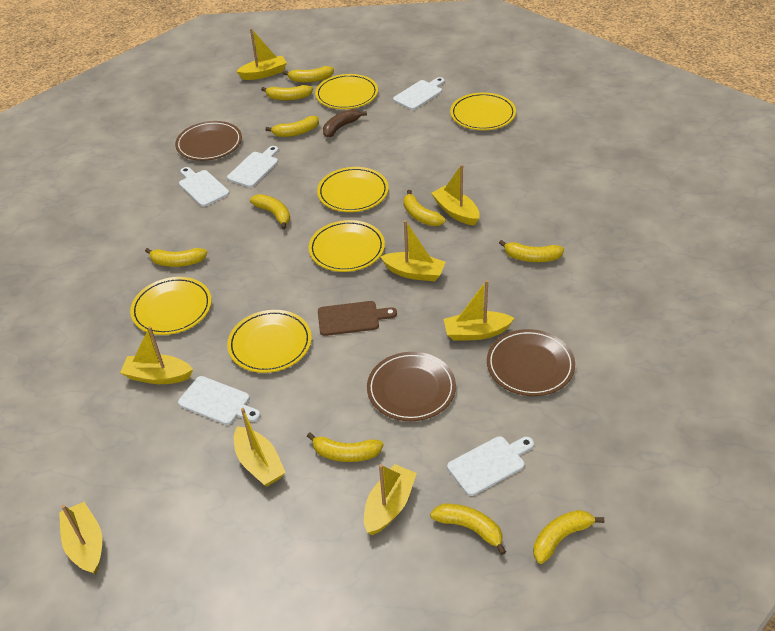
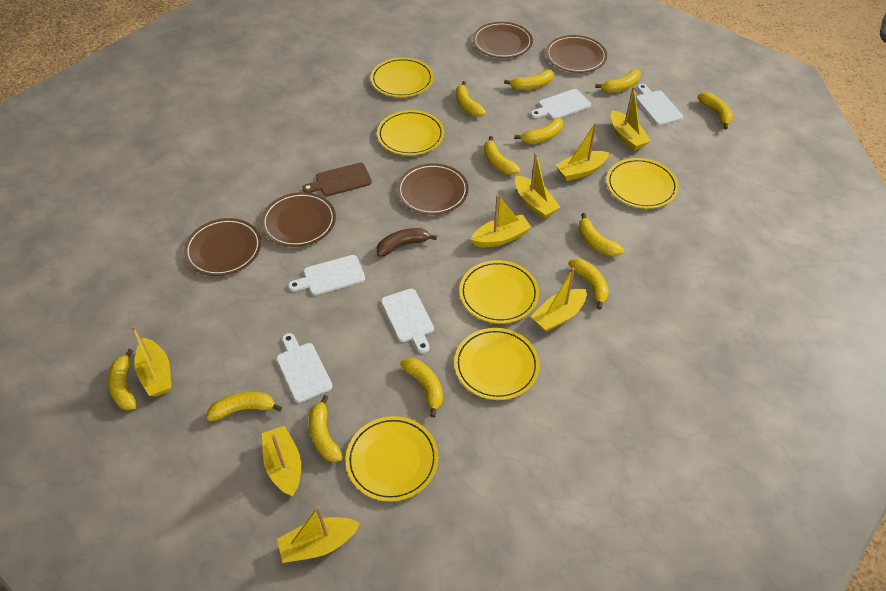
brown plate: 3 -> 5
yellow banana: 10 -> 12

